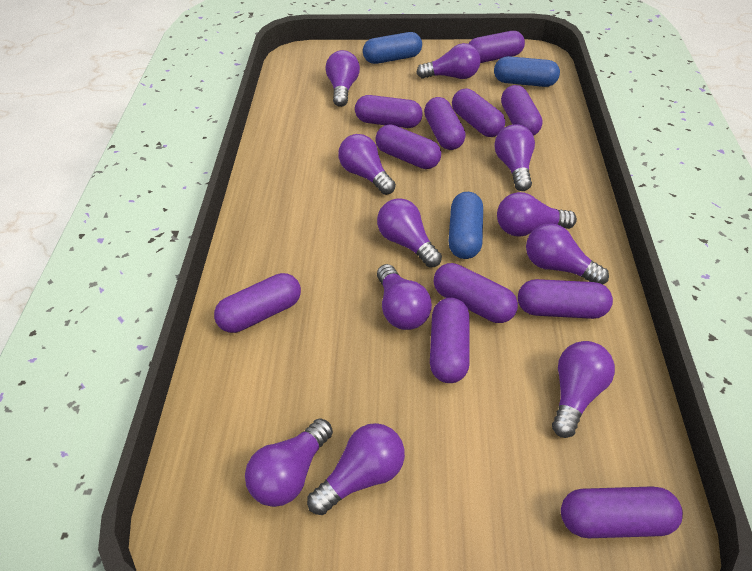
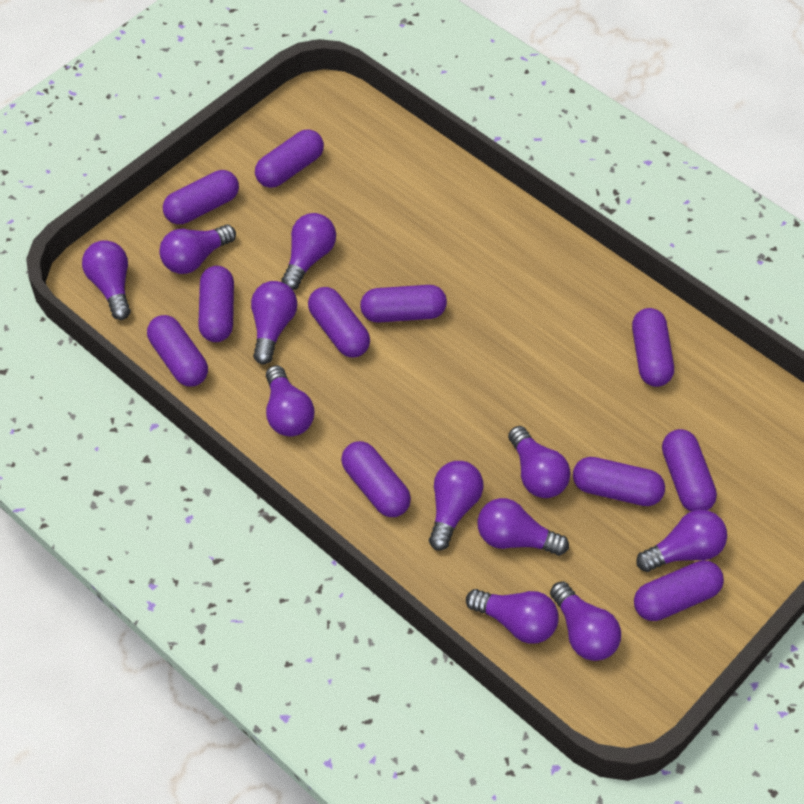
blue capsule: 3 -> 0

